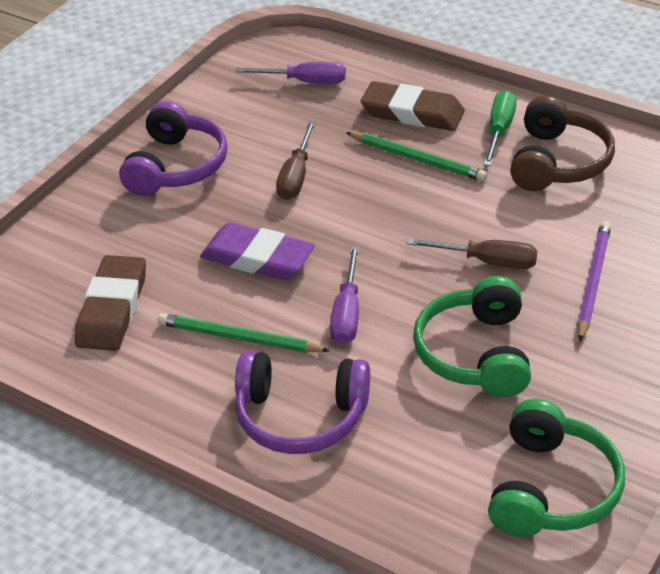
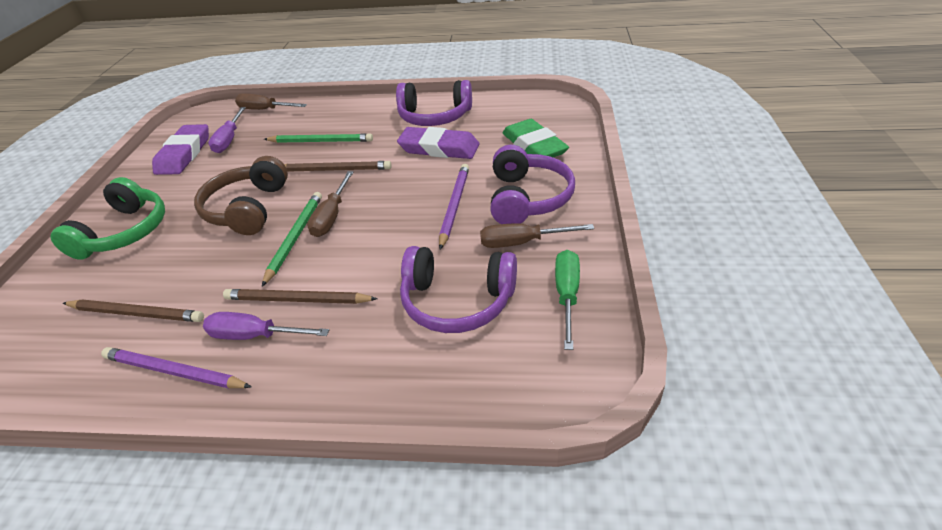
brown eraser: 2 -> 0
brown pencil: 0 -> 3
brown screwdriver: 2 -> 3
green eraser: 0 -> 1
green headphones: 2 -> 1
purple eraser: 1 -> 2
purple headphones: 2 -> 3
purple pencil: 1 -> 2

